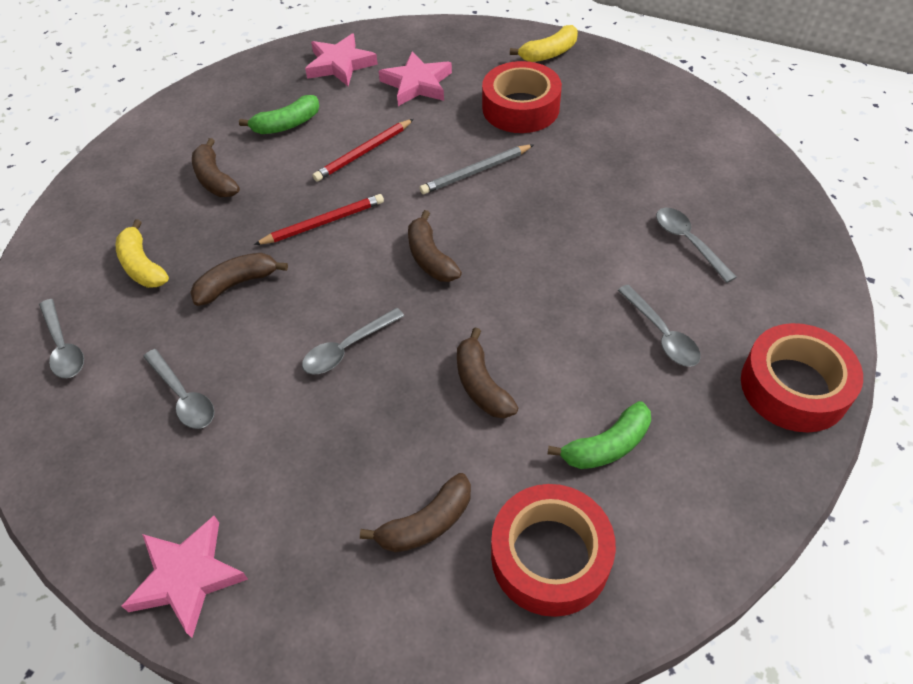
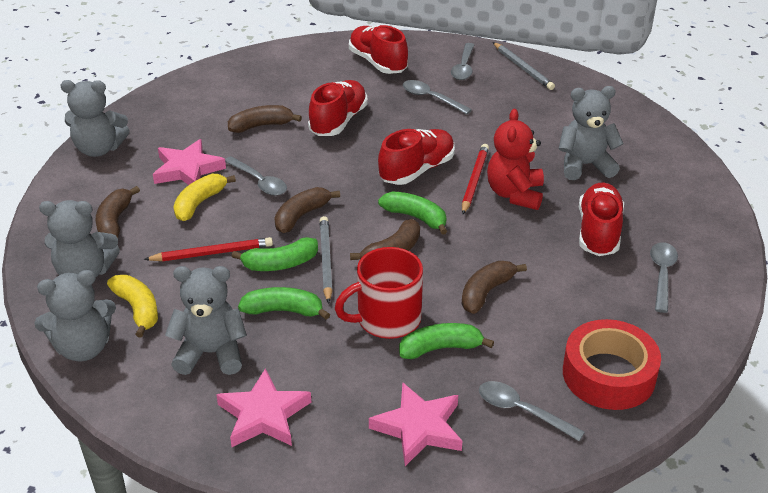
green banana: 2 -> 4
grey pencil: 1 -> 2
grey teddy bear: 0 -> 5
red mug: 0 -> 1
red shoe: 0 -> 4
red tape: 3 -> 1
red teddy bear: 0 -> 1

